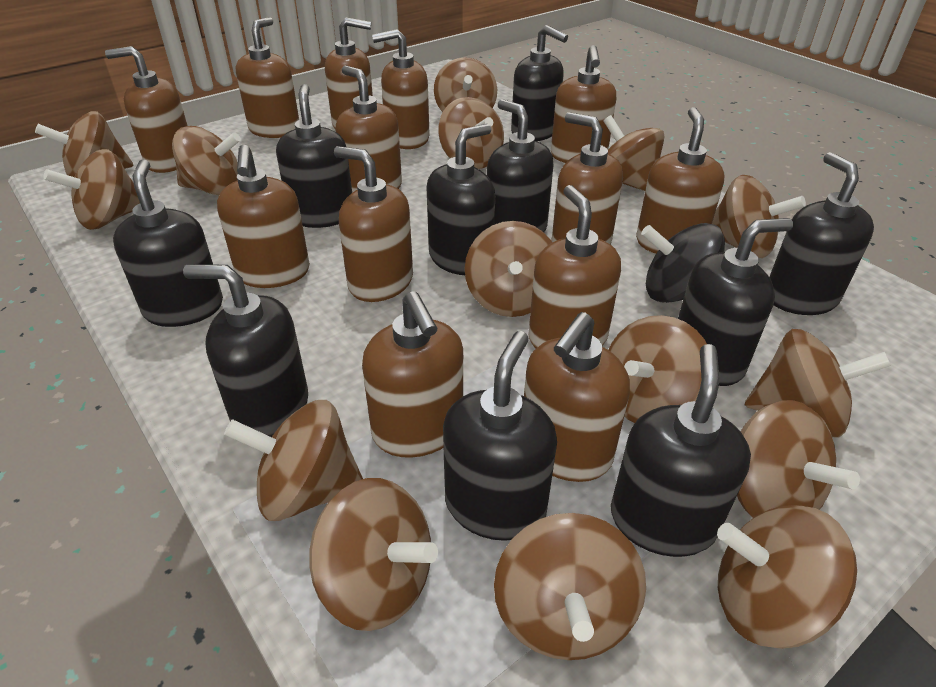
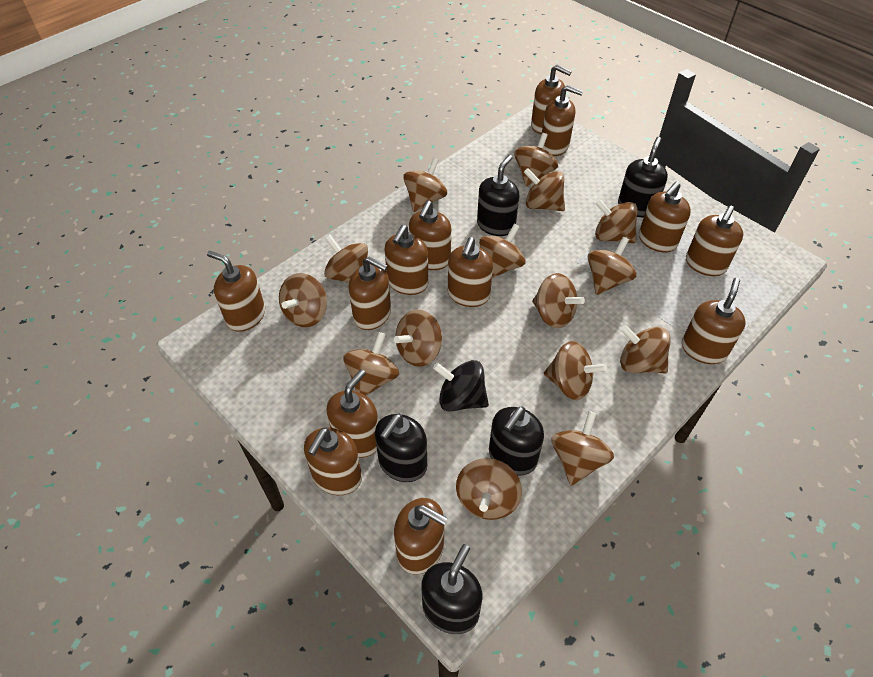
black soap dispenser: 10 -> 5

